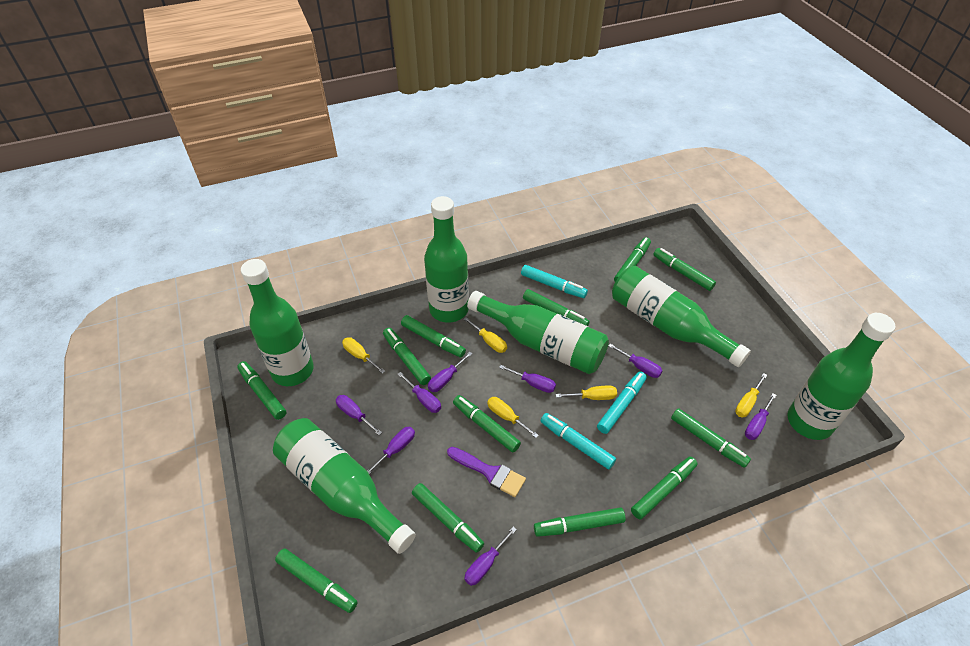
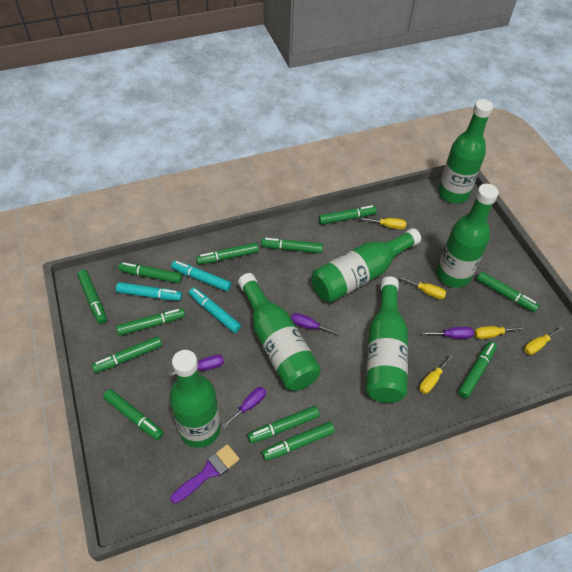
purple screwdriver: 8 -> 4

